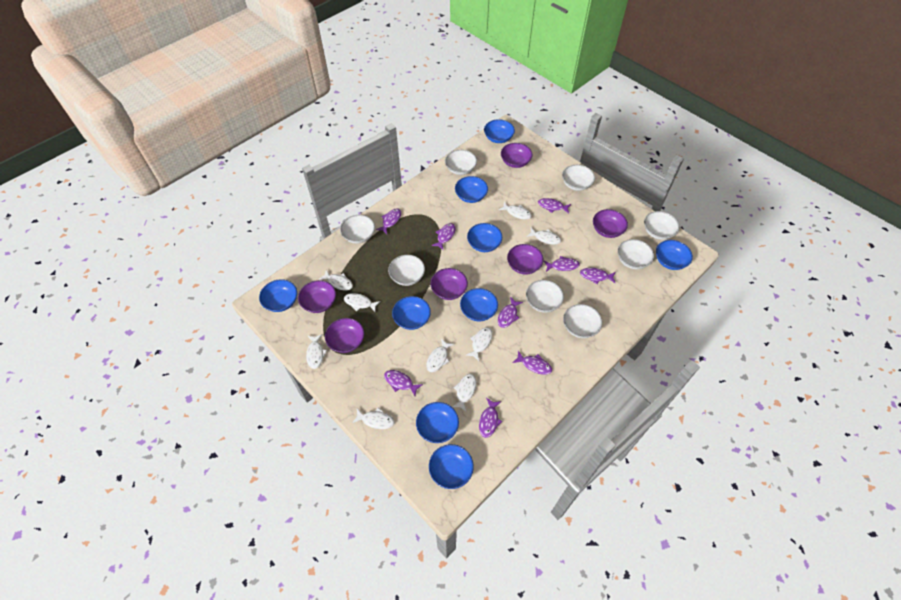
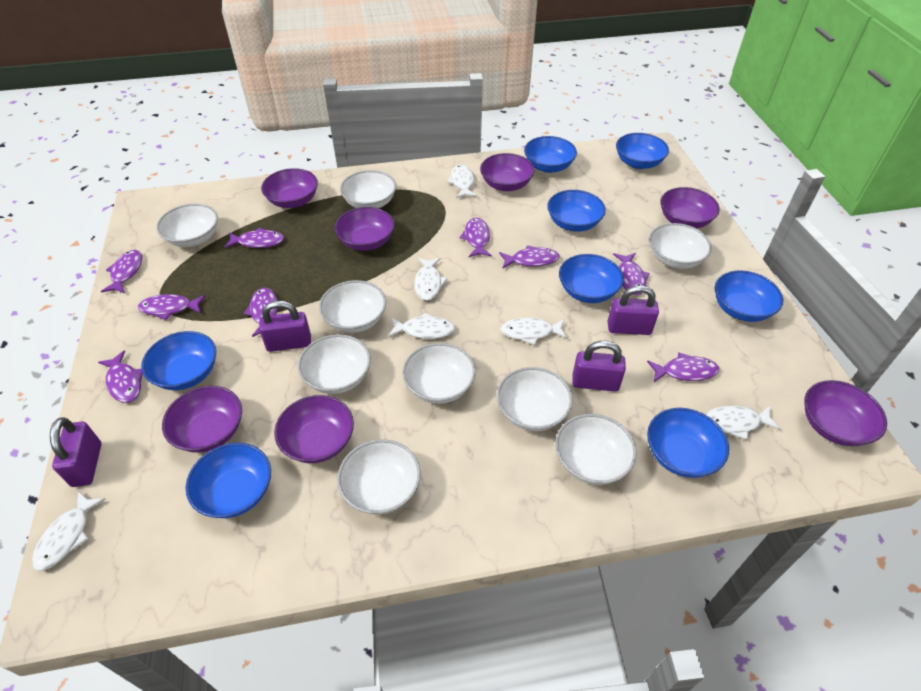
blue bowl: 9 -> 8
purple bowl: 6 -> 7
purple padlock: 0 -> 4
white bowl: 8 -> 9
white fish: 9 -> 6

